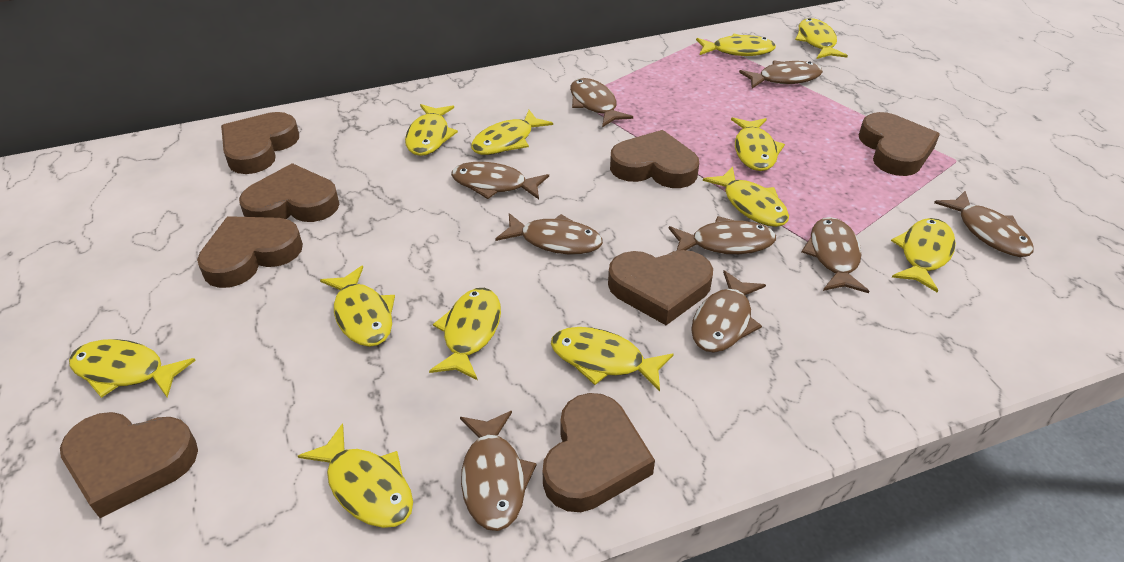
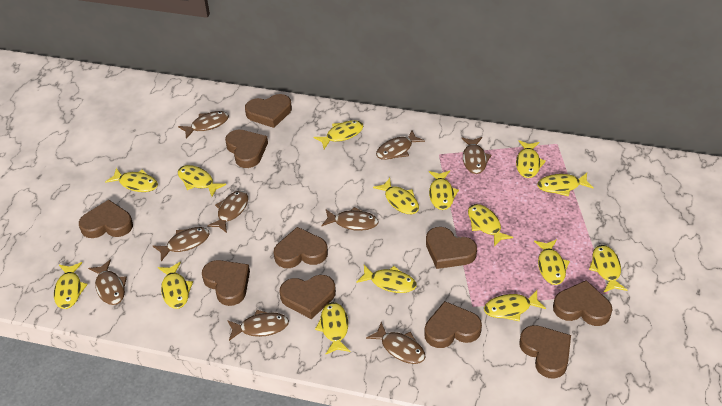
brown heart: 8 -> 10
yellow fish: 12 -> 15

